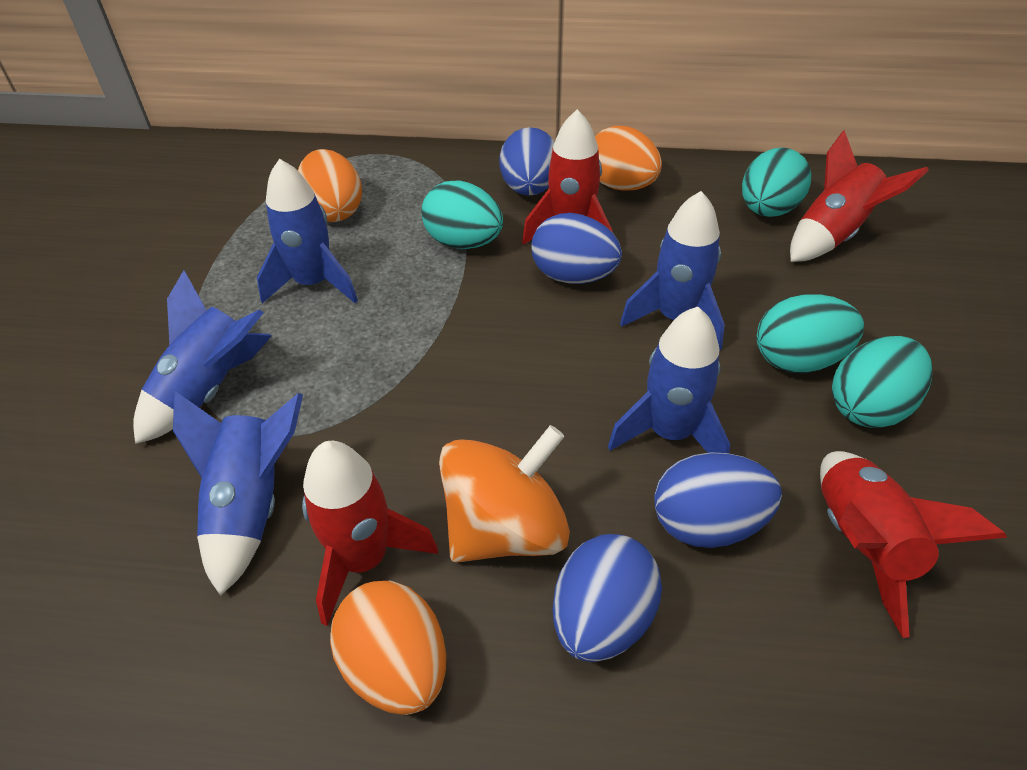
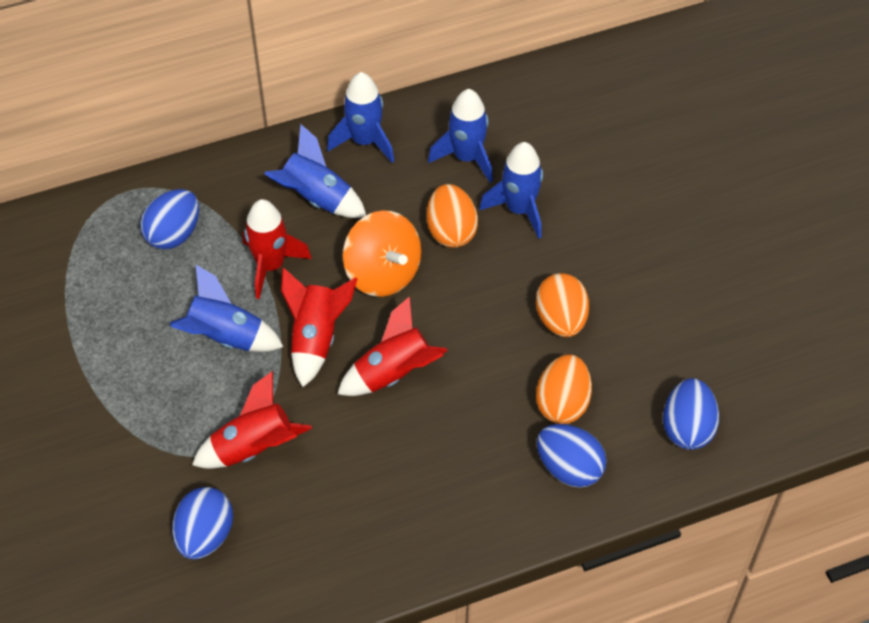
turquoise egg: 4 -> 0

